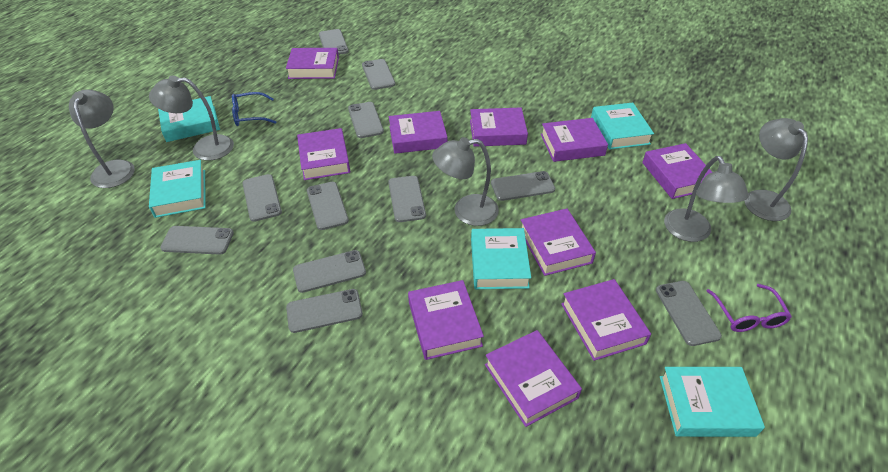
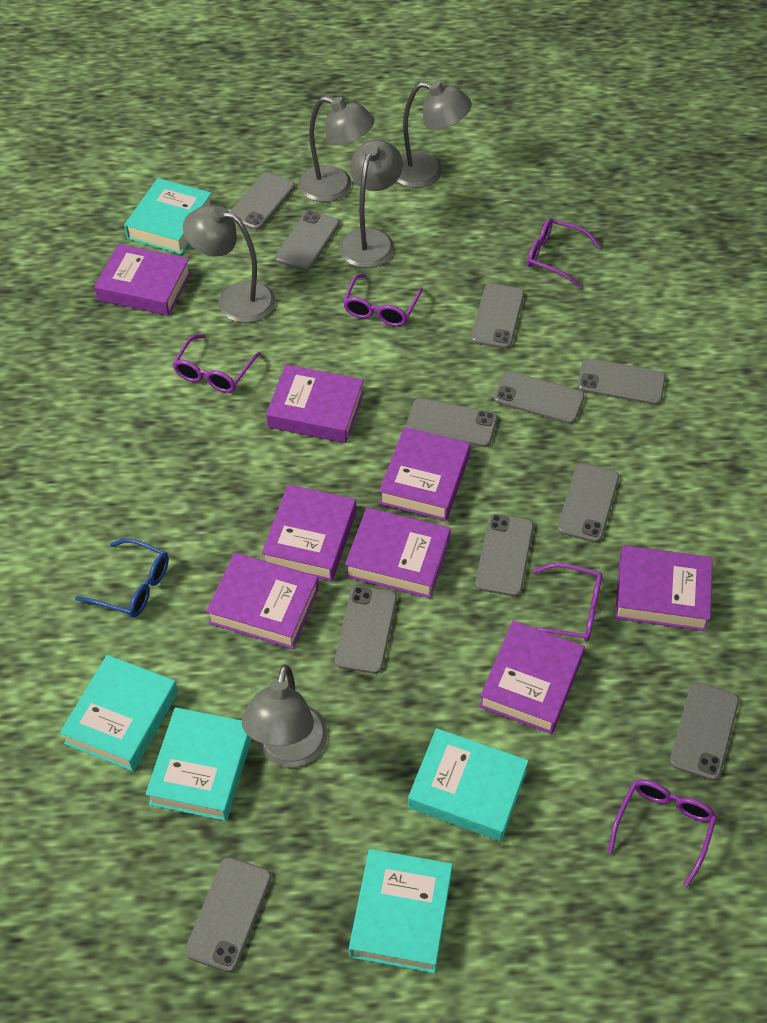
purple book: 10 -> 8
purple glasses: 1 -> 5

